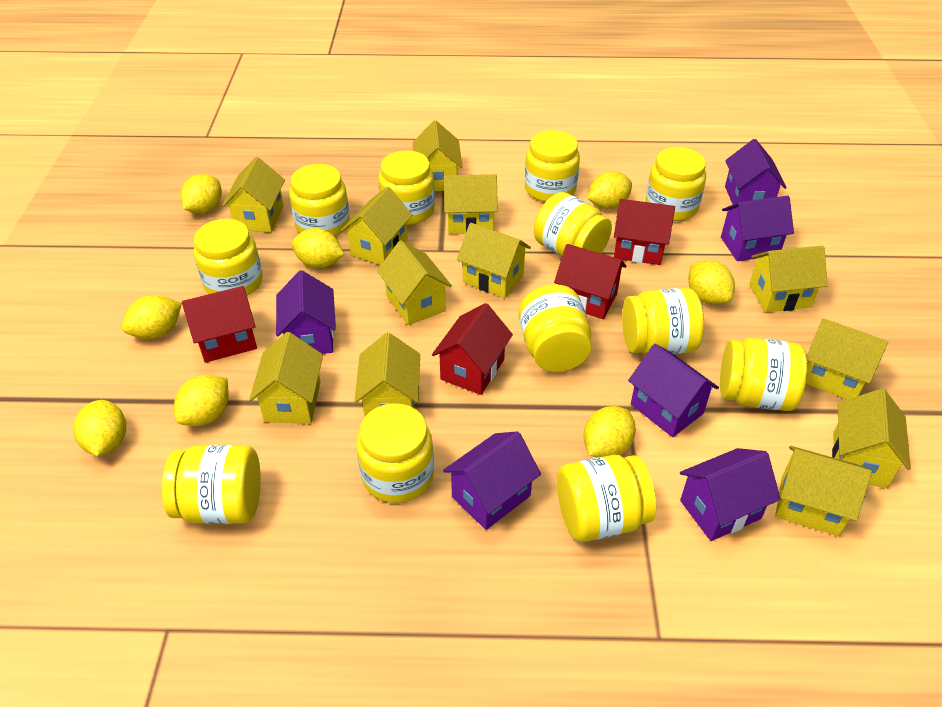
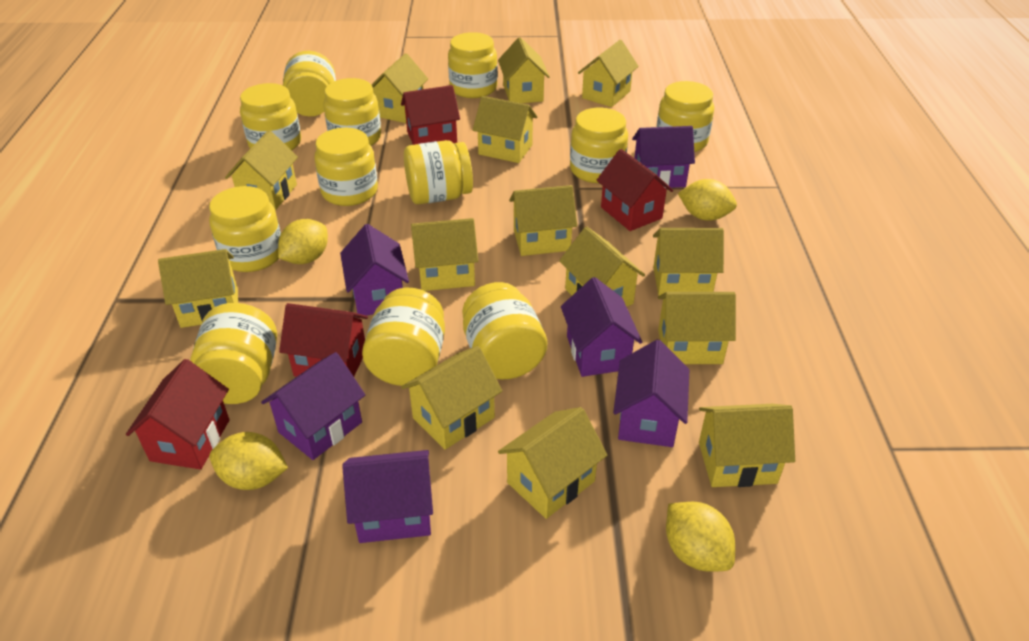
yellow house: 12 -> 14
yellow lemon: 8 -> 4

